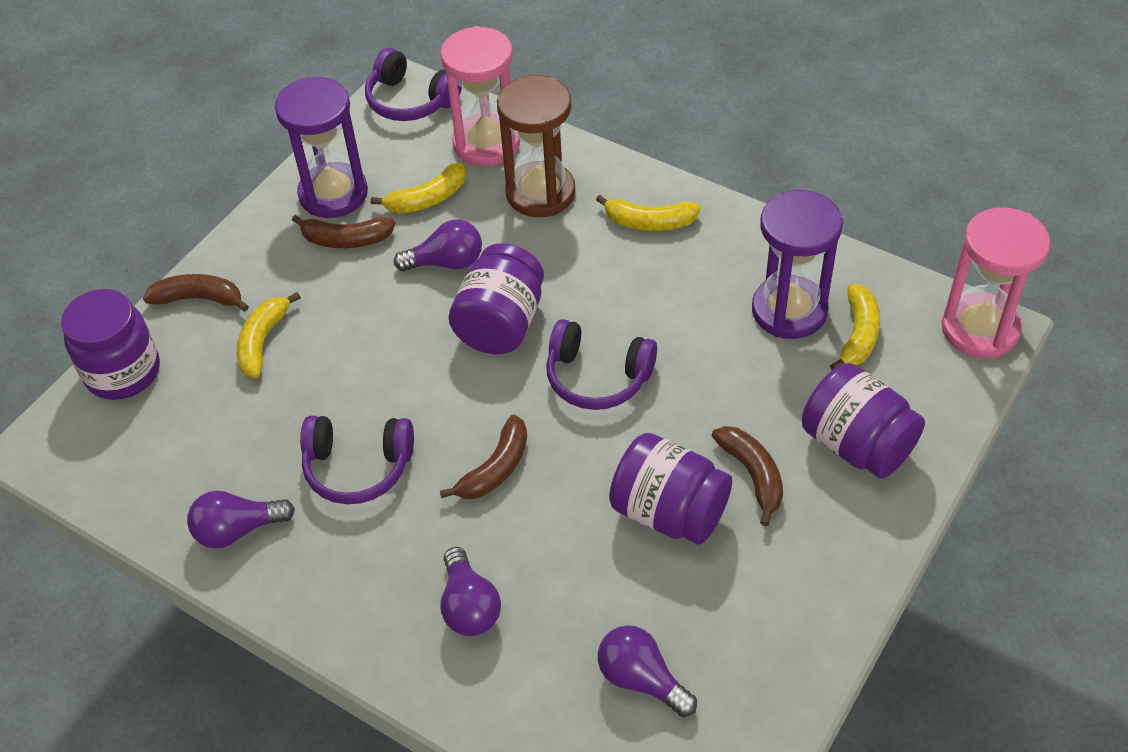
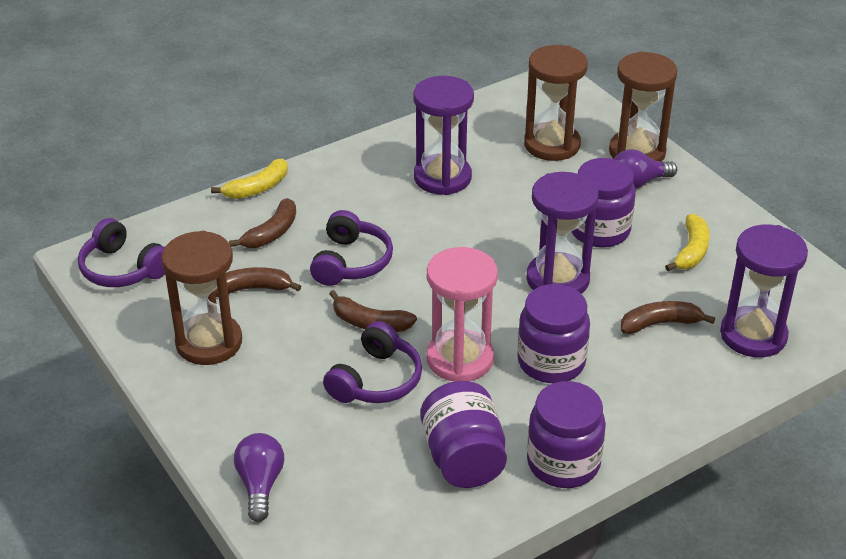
brown hourglass: 1 -> 3
pink hourglass: 2 -> 1
purple hourglass: 2 -> 3
purple light bulb: 4 -> 2
yellow banana: 4 -> 2

